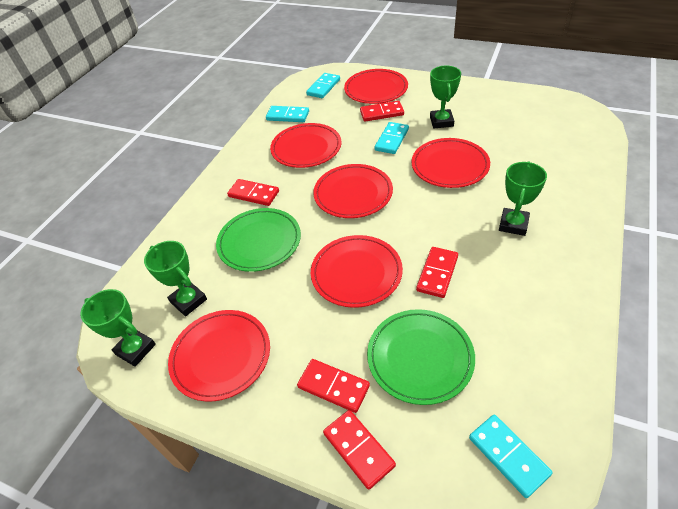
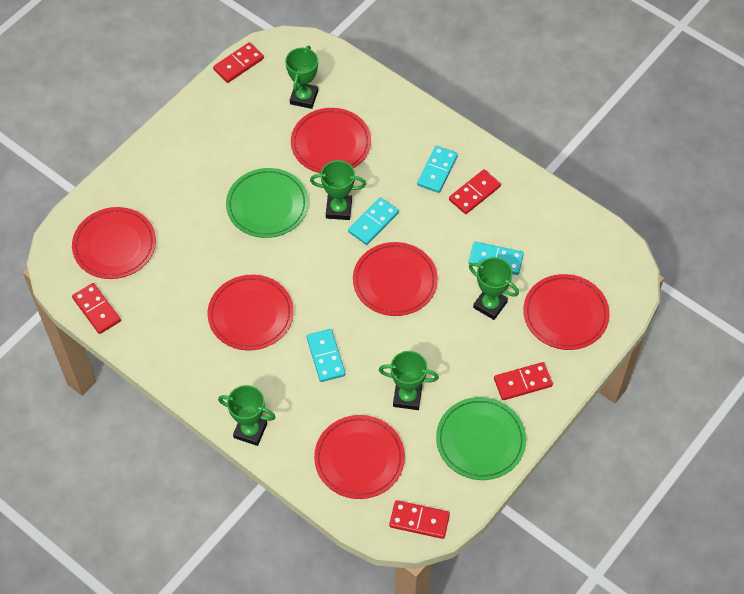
green trophy: 4 -> 5

